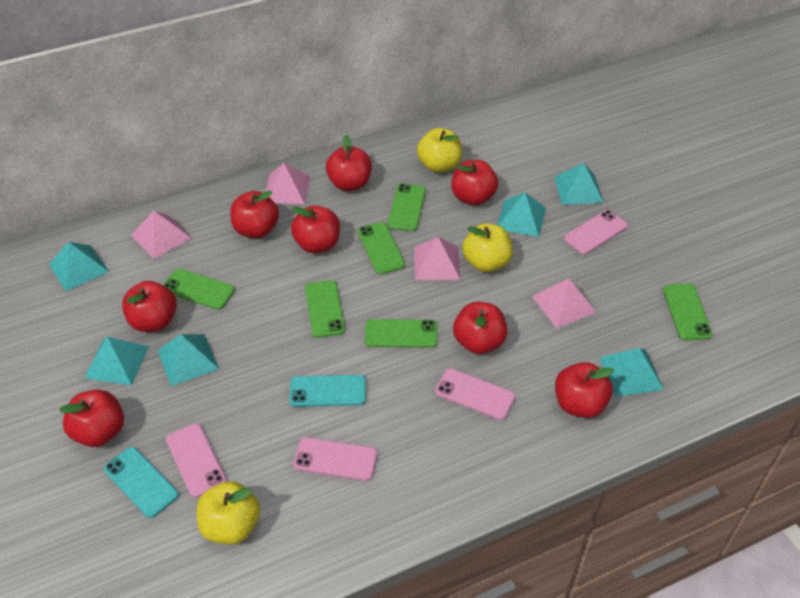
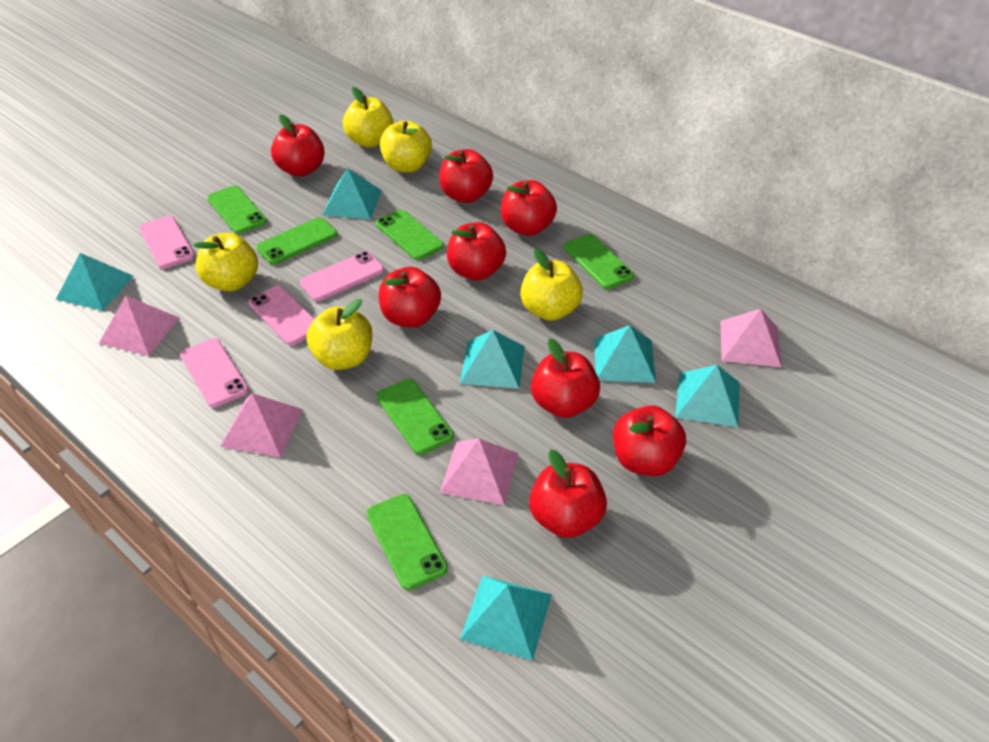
turquoise phone: 2 -> 0
yellow apple: 3 -> 5

